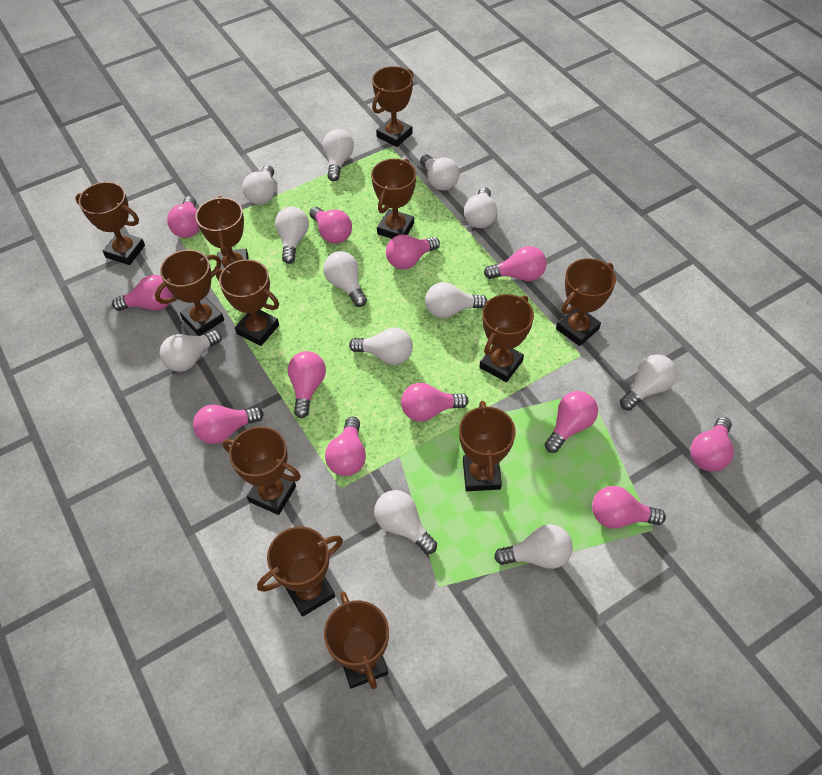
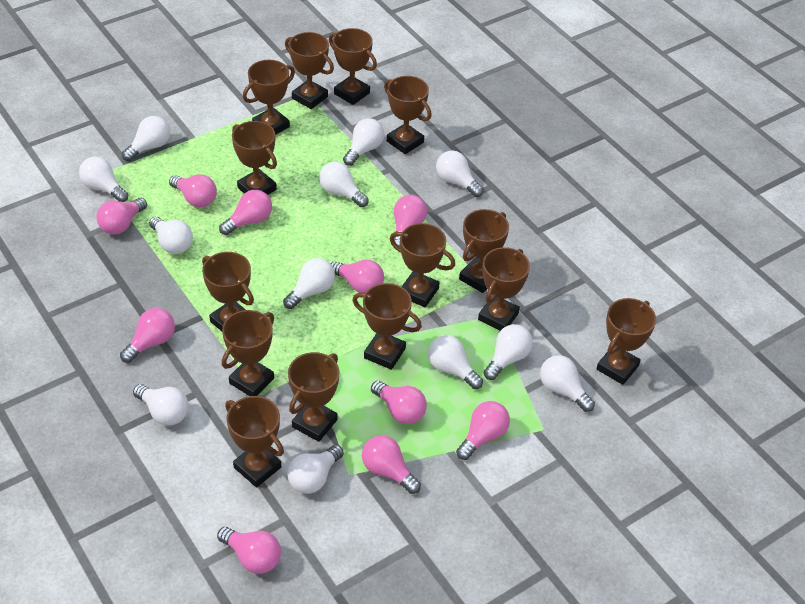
brown trophy: 12 -> 14
pink light bulb: 12 -> 10

